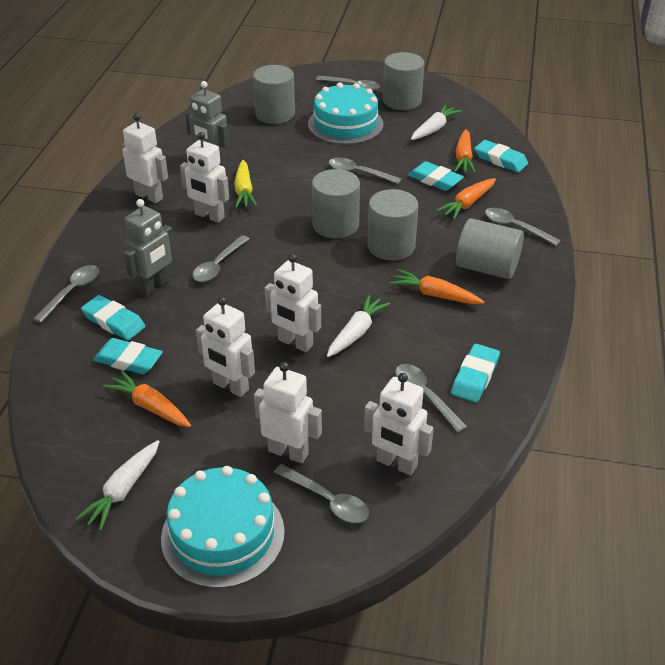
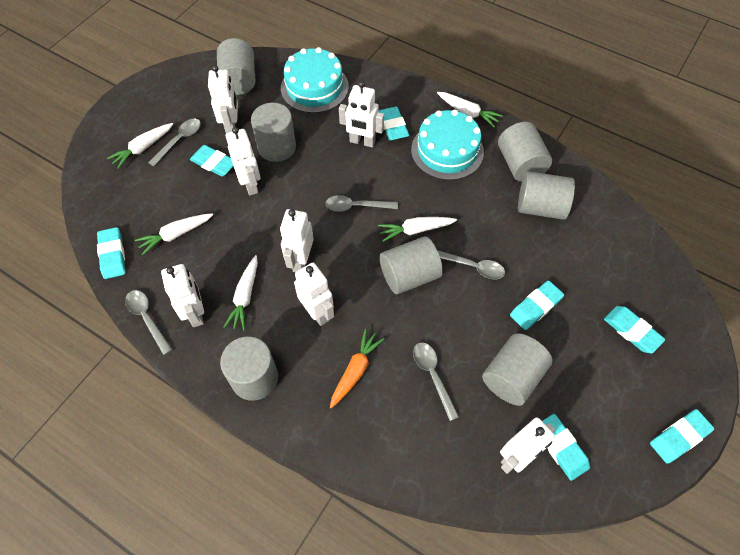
grey cylinder: 5 -> 7
grey robot: 2 -> 0
grey spoon: 7 -> 5
orange carrot: 4 -> 1
turquoise eraser: 5 -> 7
white carrot: 3 -> 5
white robot: 6 -> 7
yellow carrot: 1 -> 0

